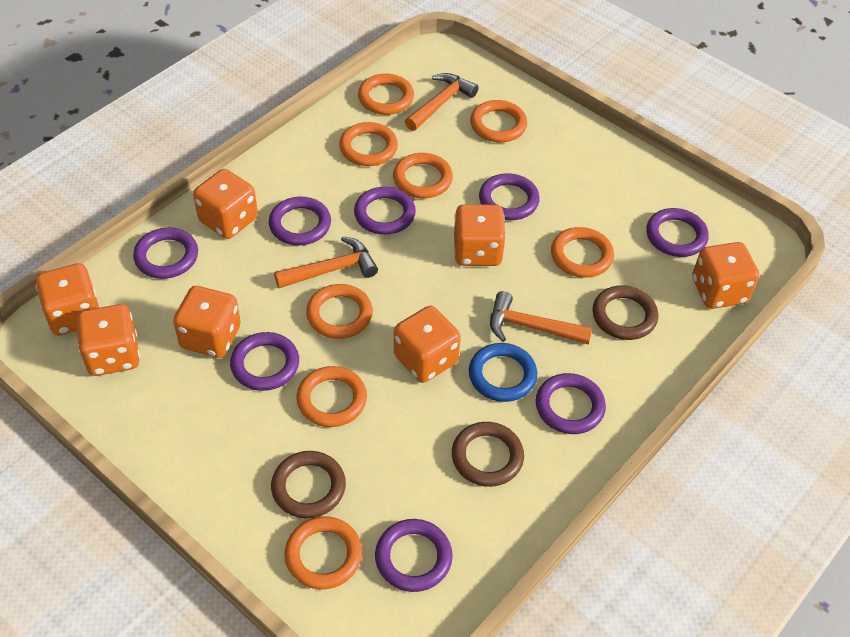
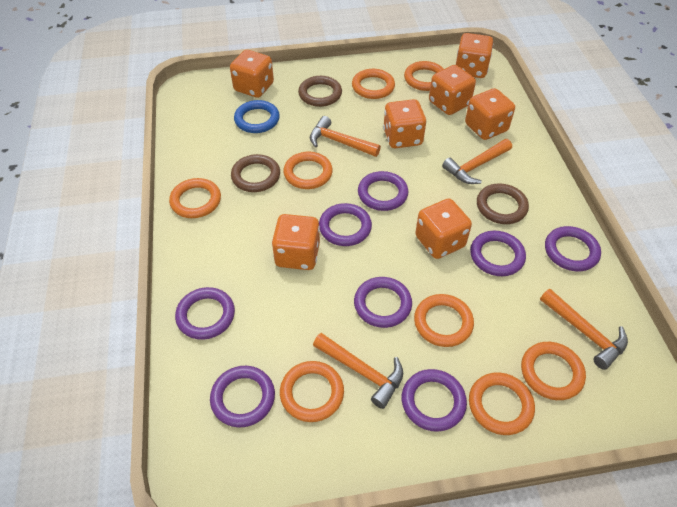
orange hammer: 3 -> 4

